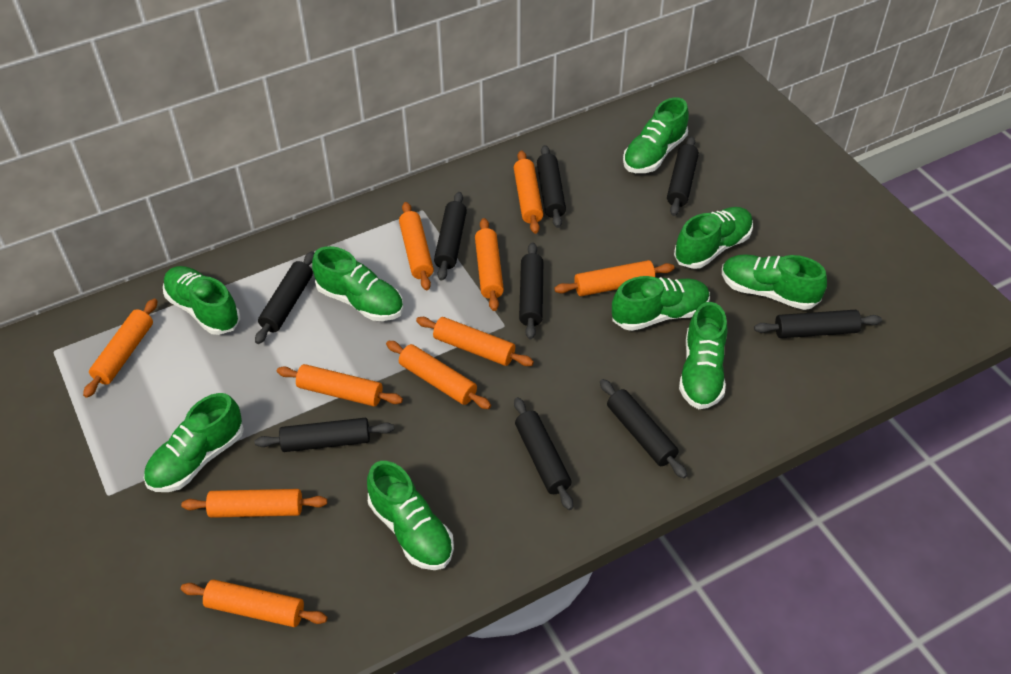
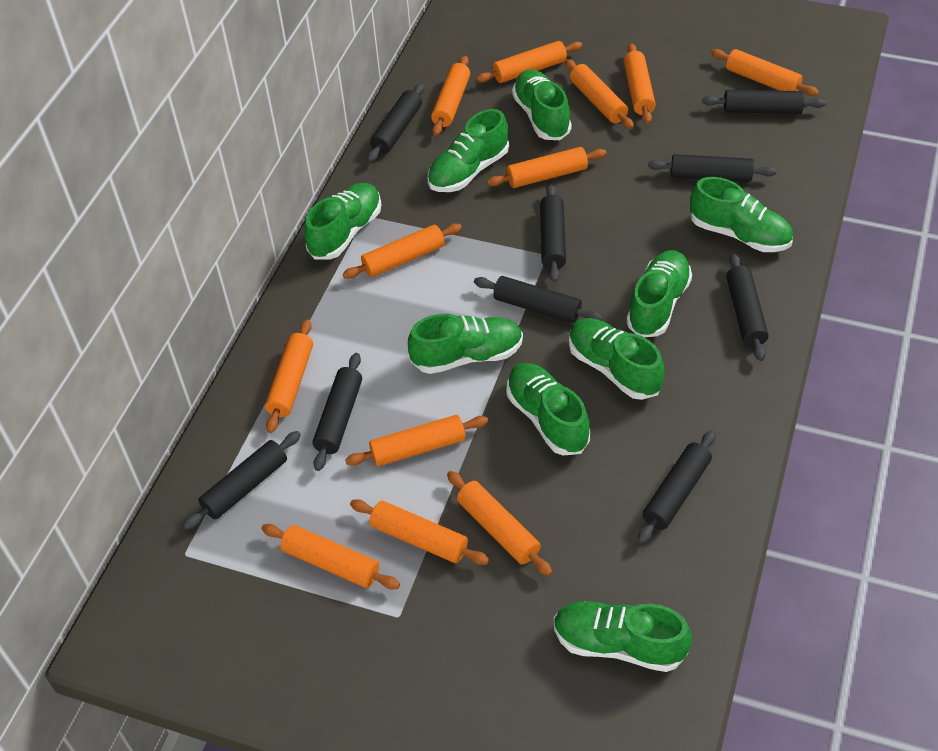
orange rolling pin: 10 -> 12

